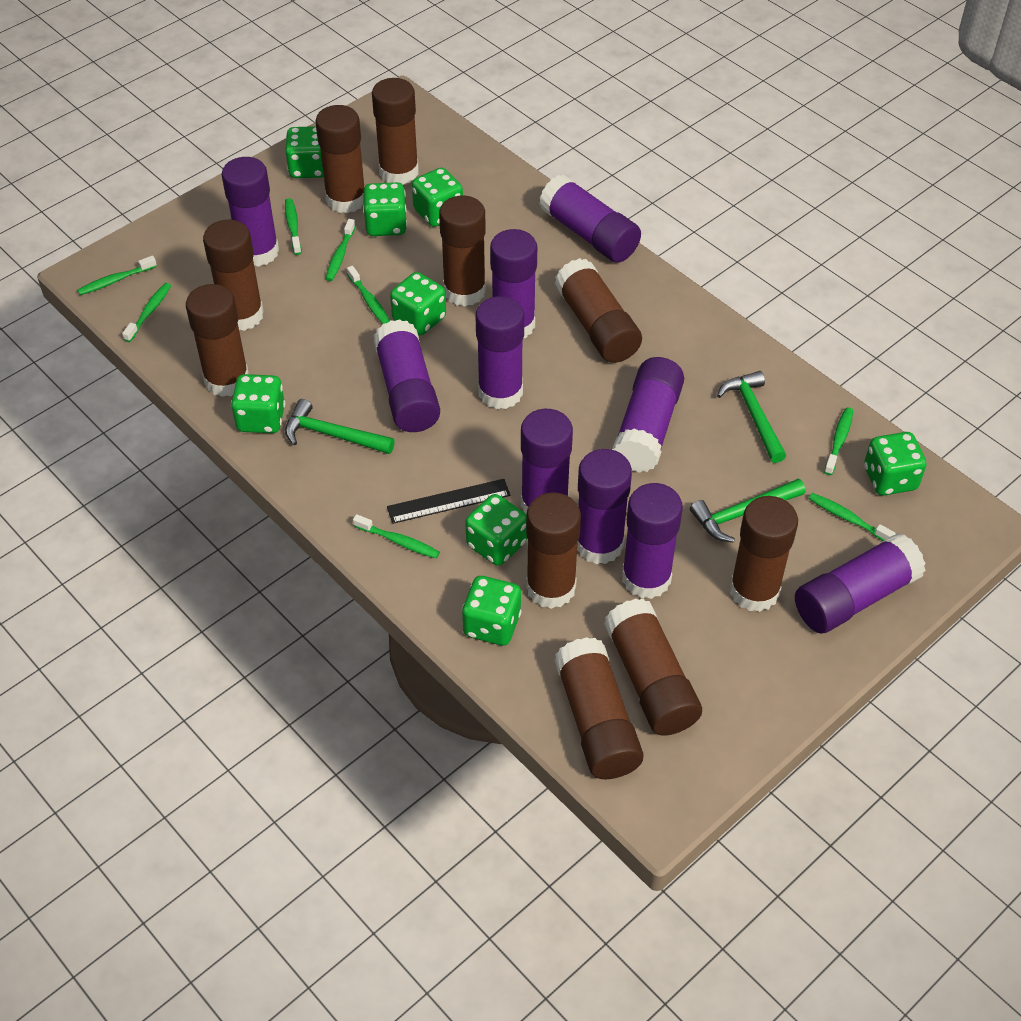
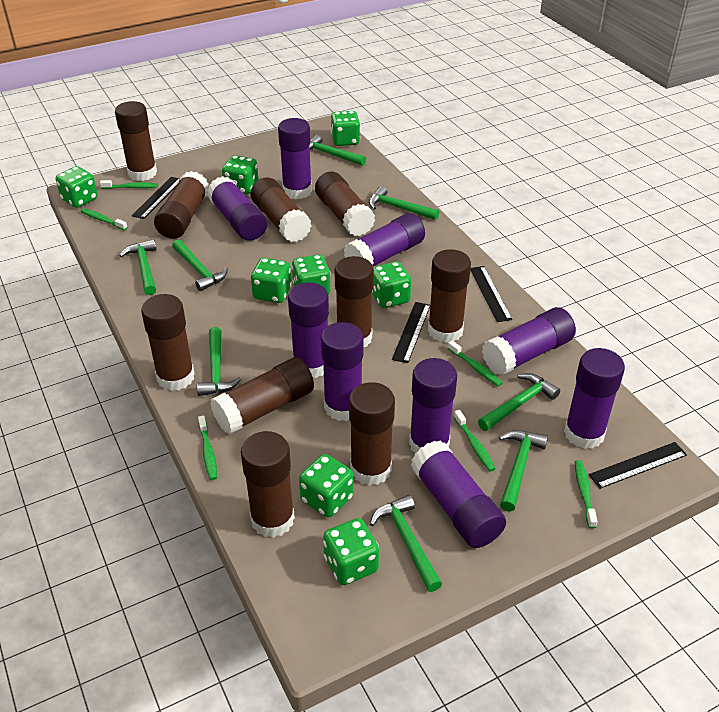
black ruler: 1 -> 4
green hammer: 3 -> 8
green toothbrush: 8 -> 6
purple glue stick: 10 -> 9

